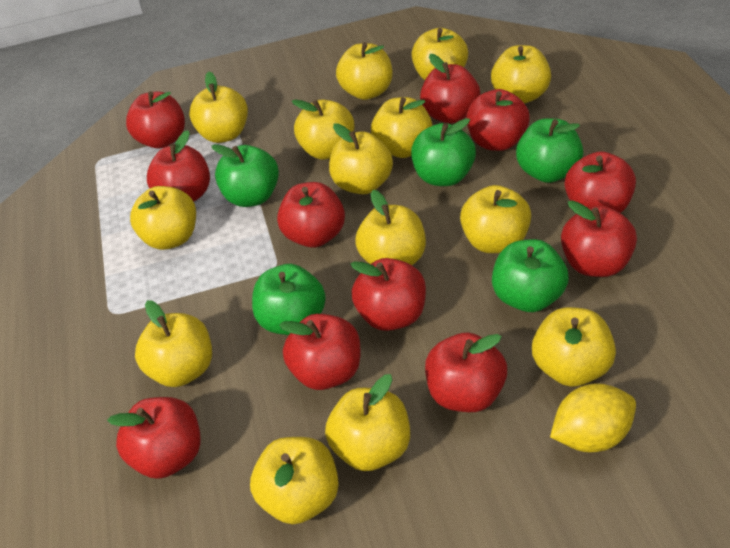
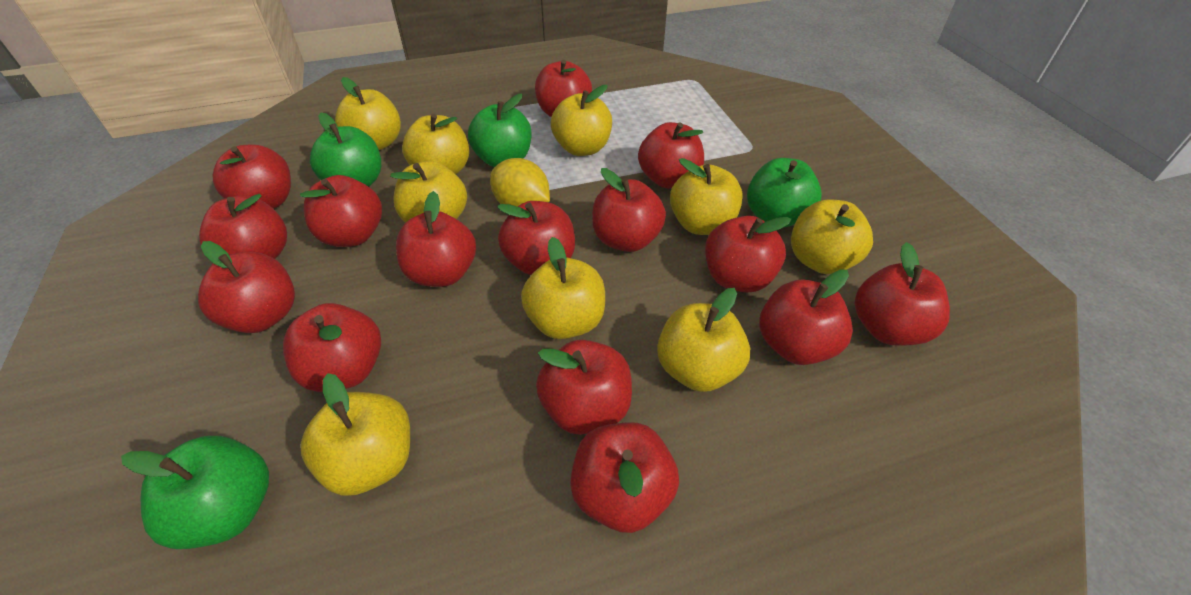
green apple: 5 -> 4
red apple: 11 -> 15
yellow apple: 14 -> 9

